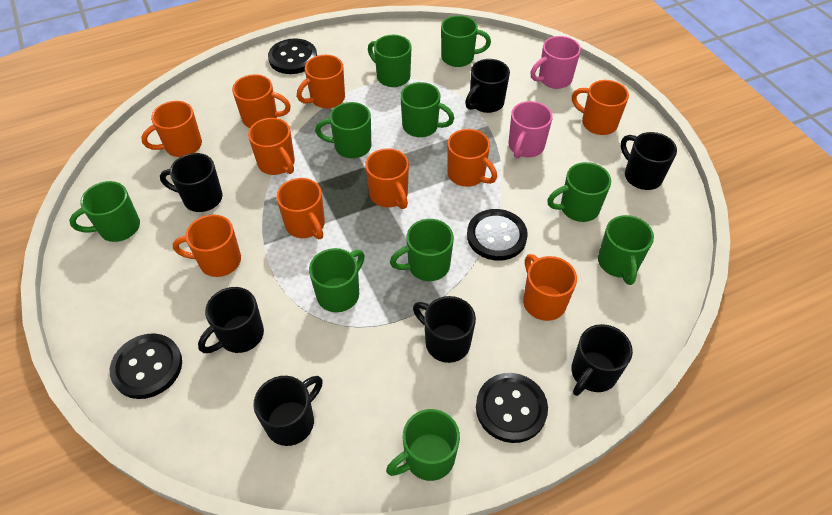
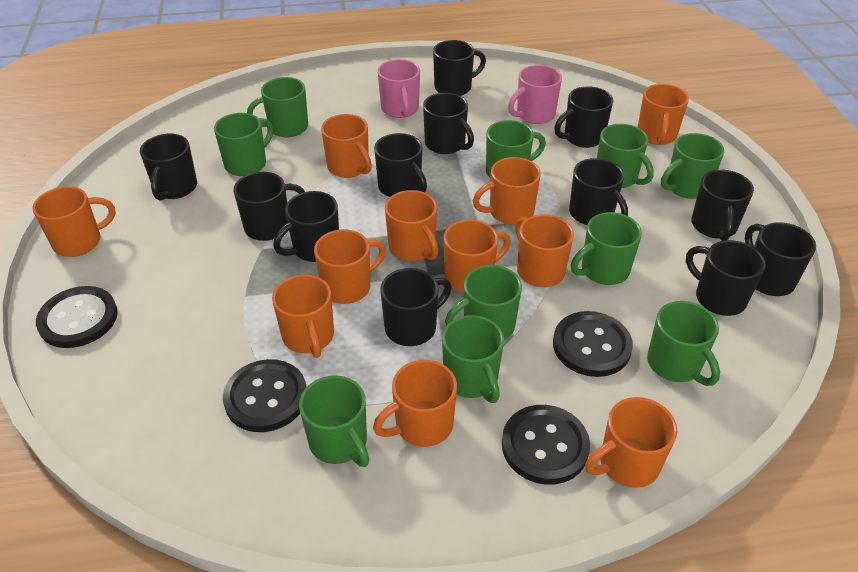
black mug: 7 -> 12
orange mug: 10 -> 11

